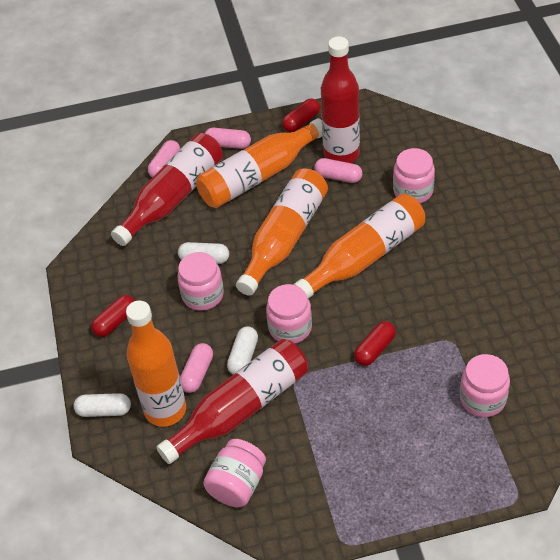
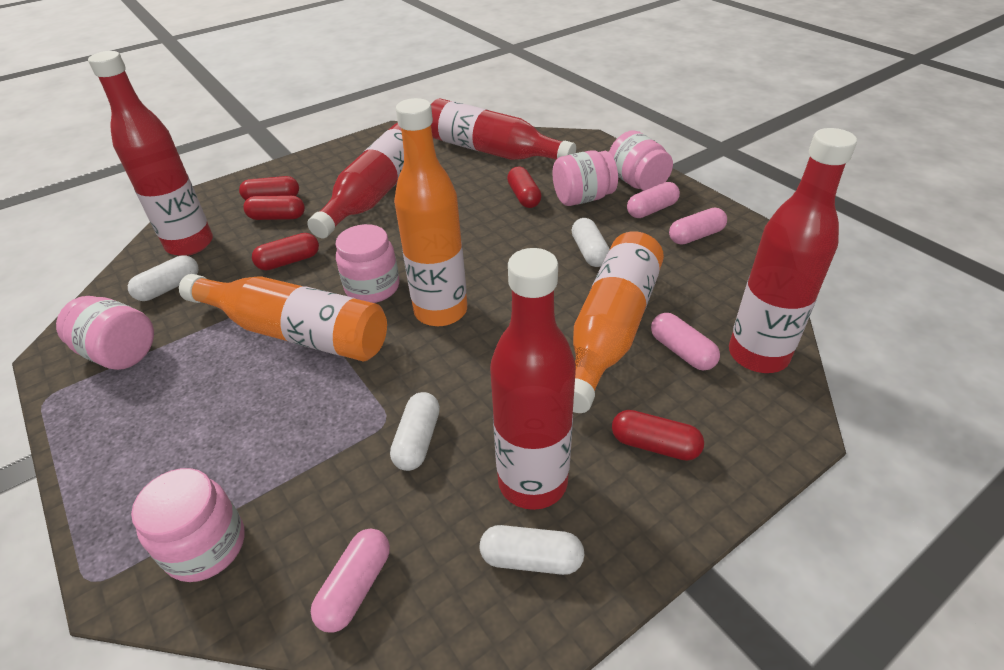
orange bottle: 4 -> 3
red bottle: 3 -> 5
red capsule: 3 -> 5
white capsule: 3 -> 4

